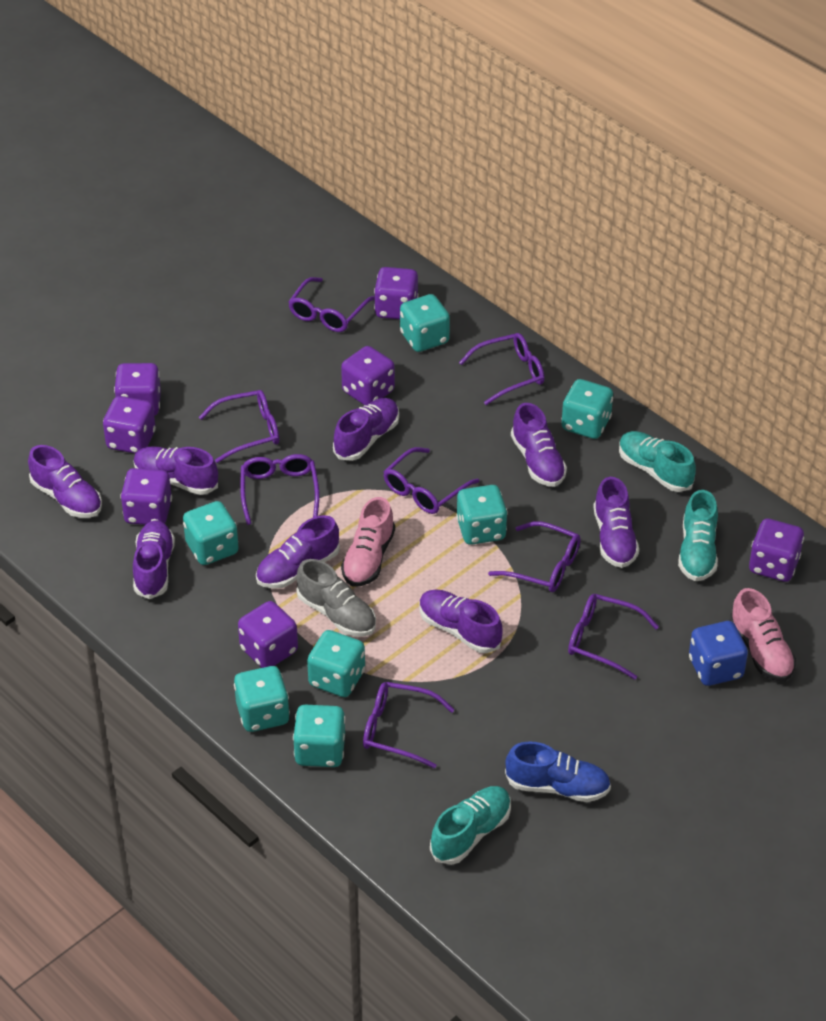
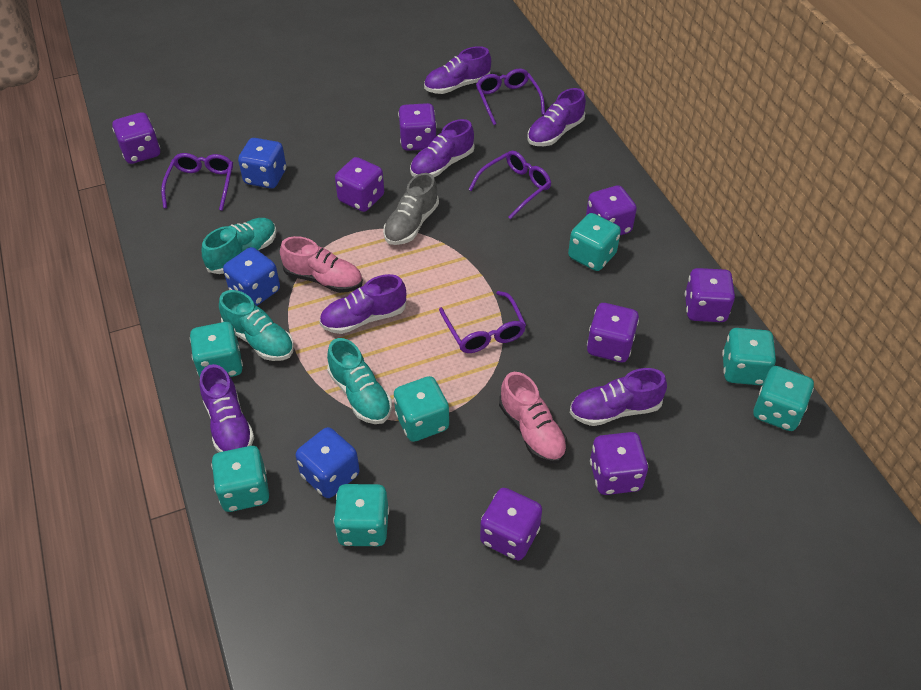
blue dice: 1 -> 3
blue shoe: 1 -> 0
purple dice: 7 -> 8
purple glasses: 8 -> 4
purple shoe: 8 -> 6

